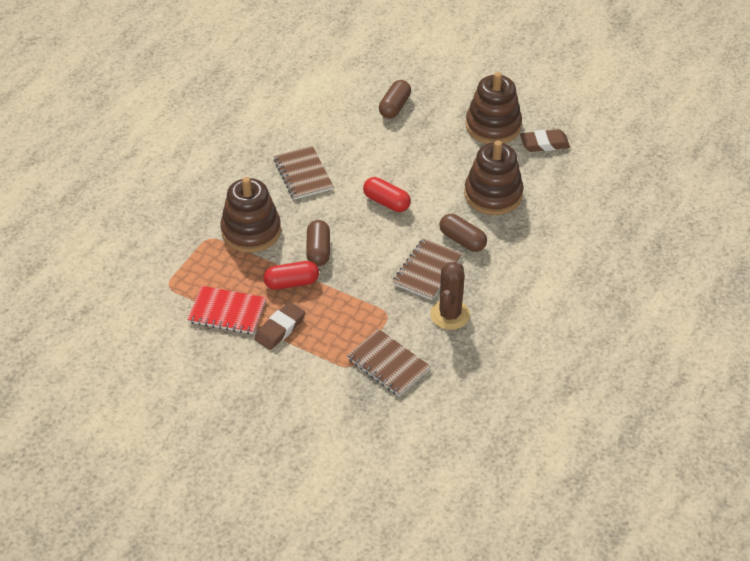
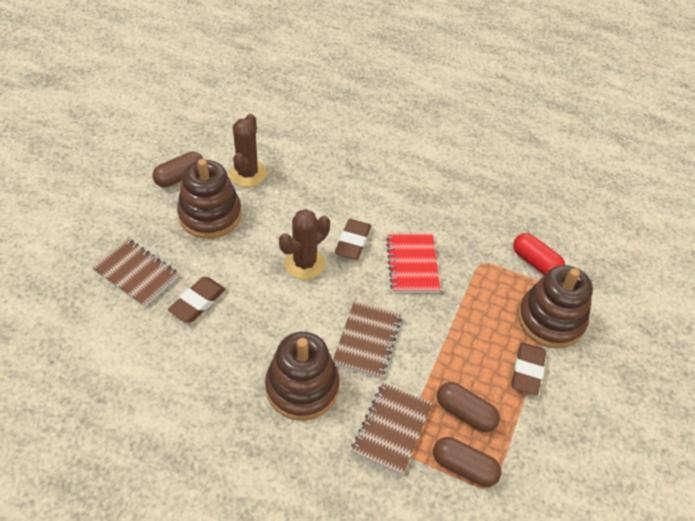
brown cactus: 1 -> 2
brown eraser: 2 -> 3
red capsule: 2 -> 1

